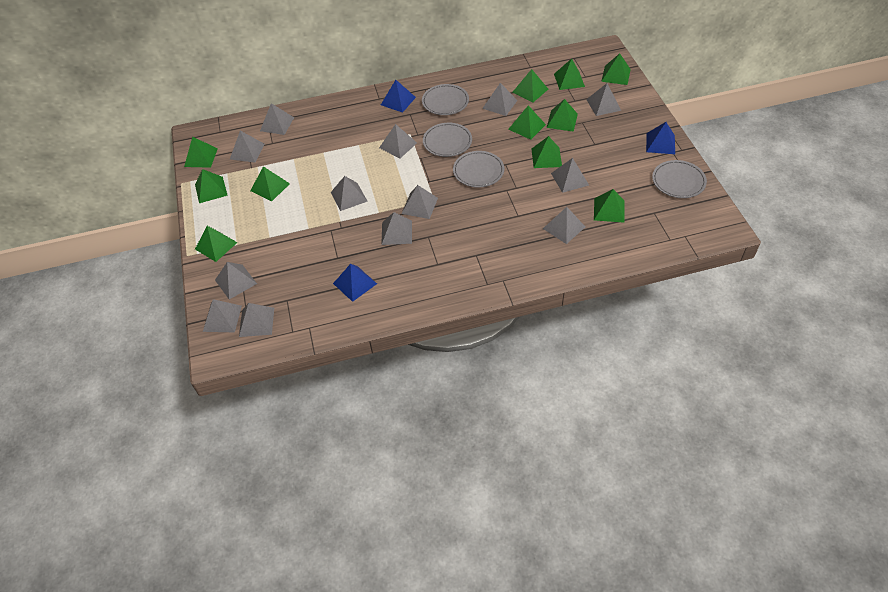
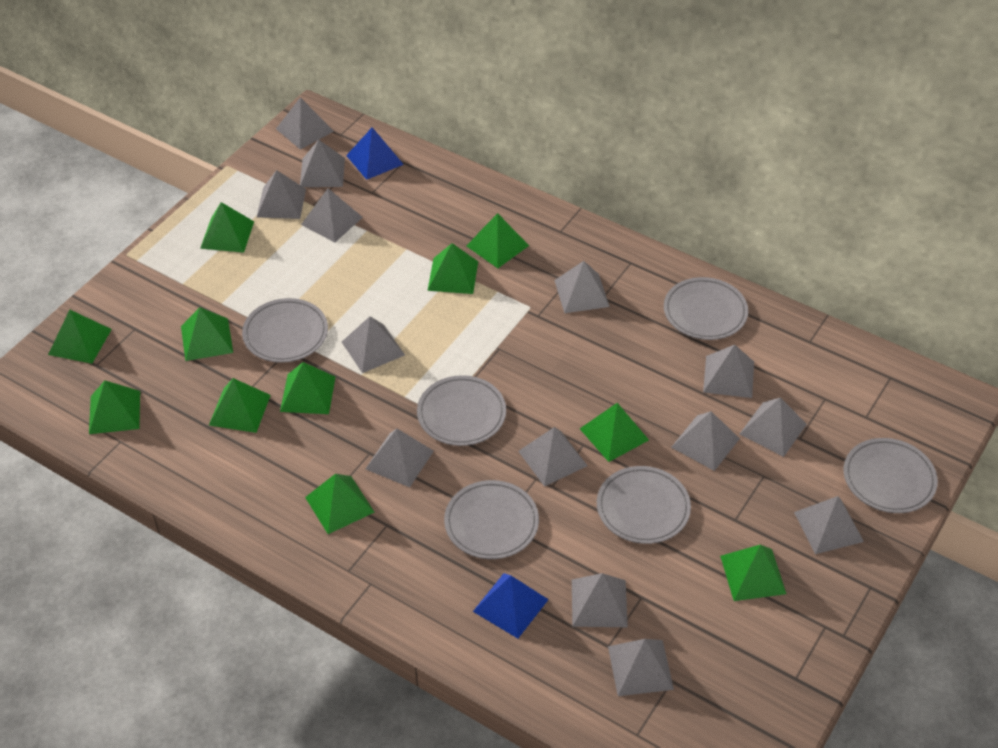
blue pyramid: 3 -> 2
grey plate: 4 -> 6
grey pyramid: 13 -> 14

